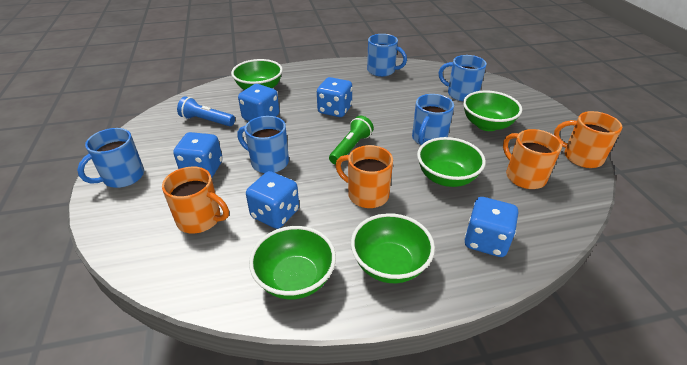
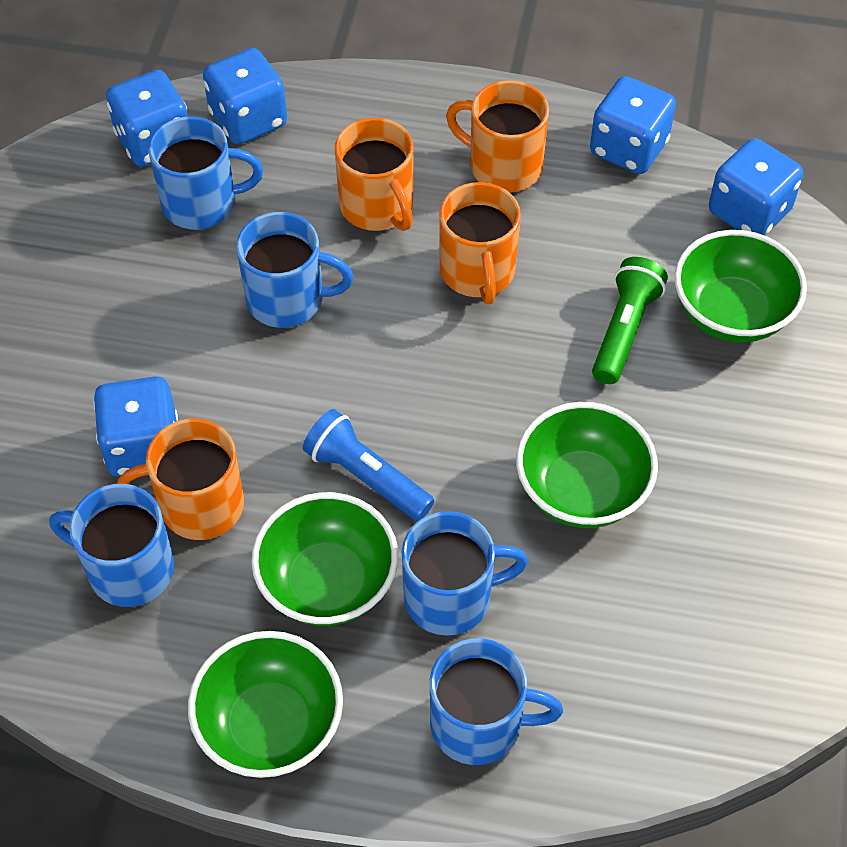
green bowl: 5 -> 4

